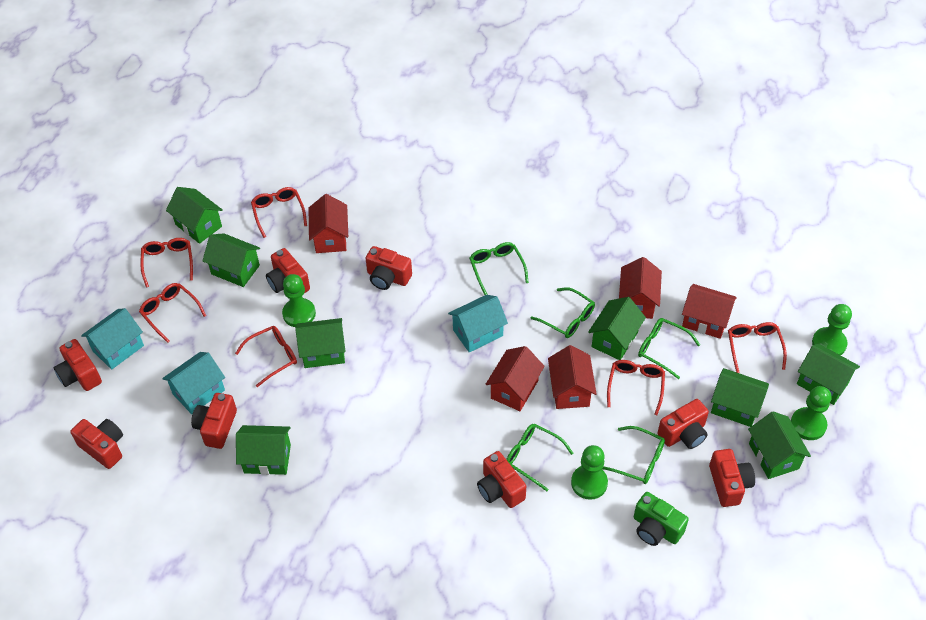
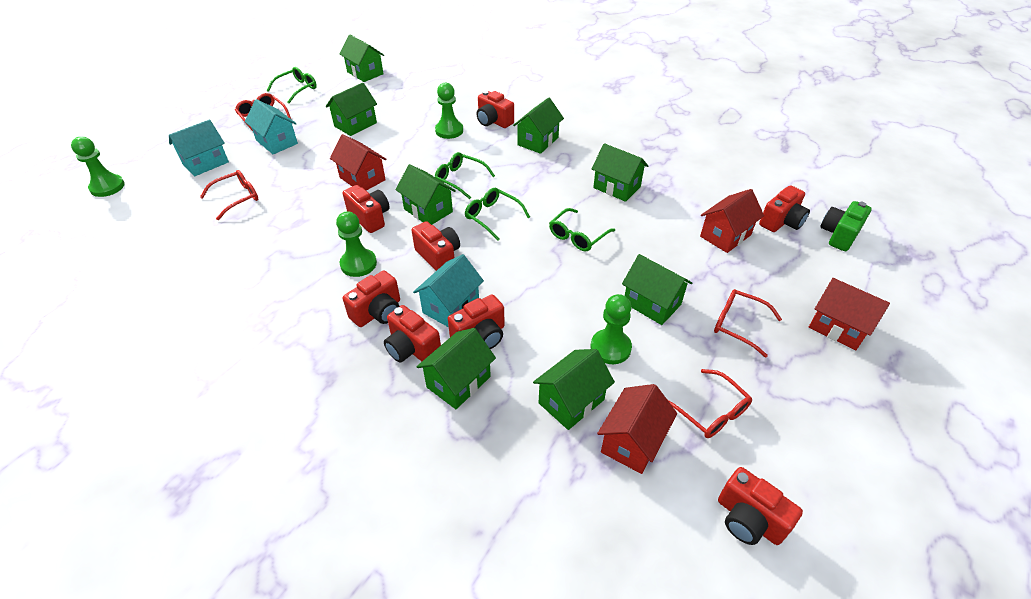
green glasses: 5 -> 4
red glasses: 6 -> 4
red house: 5 -> 4

